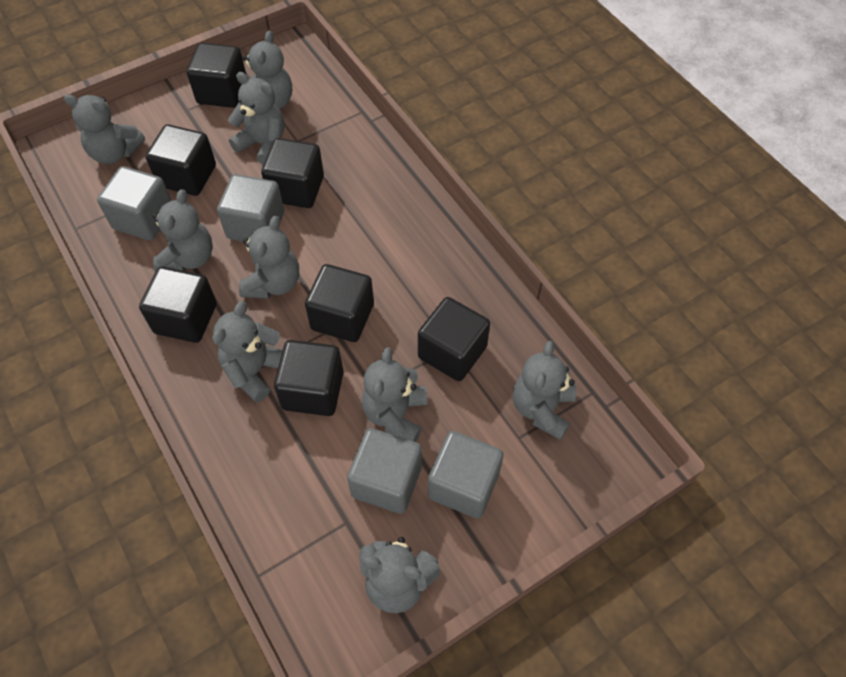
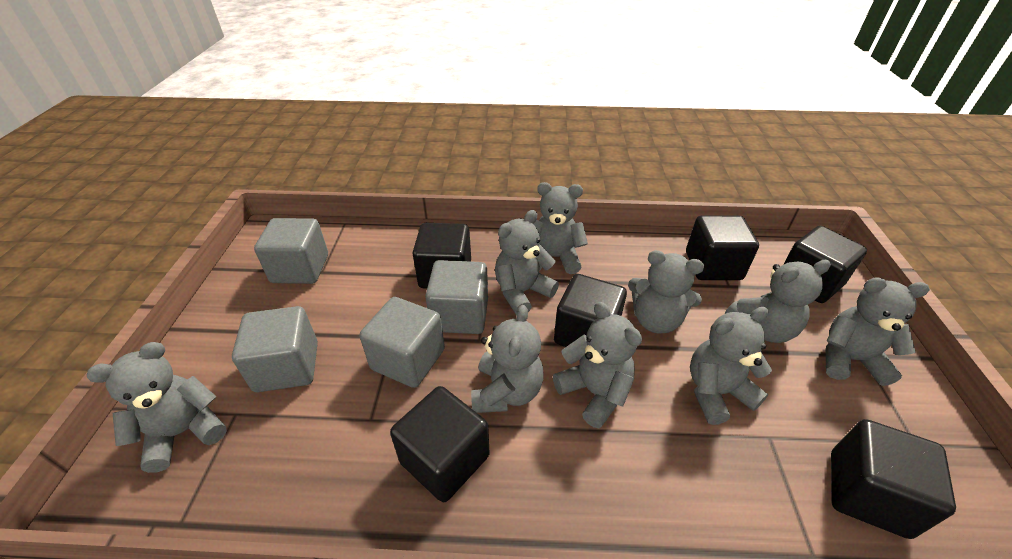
black cube: 7 -> 6

